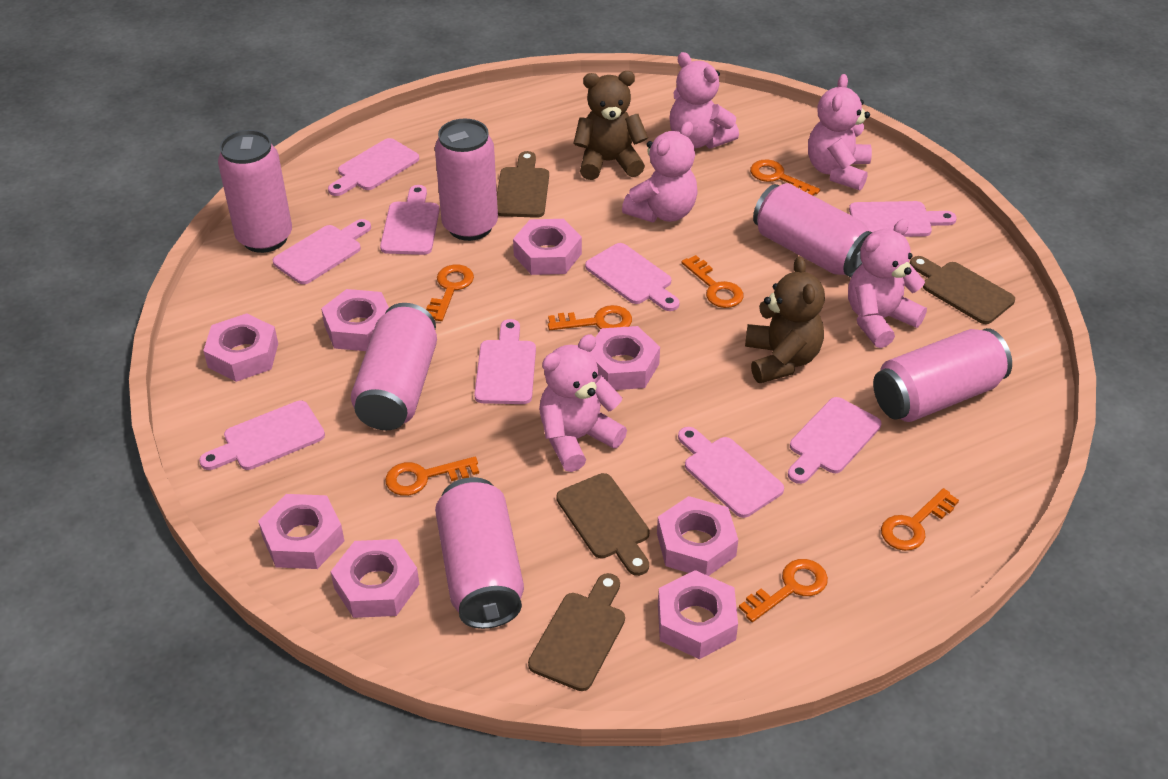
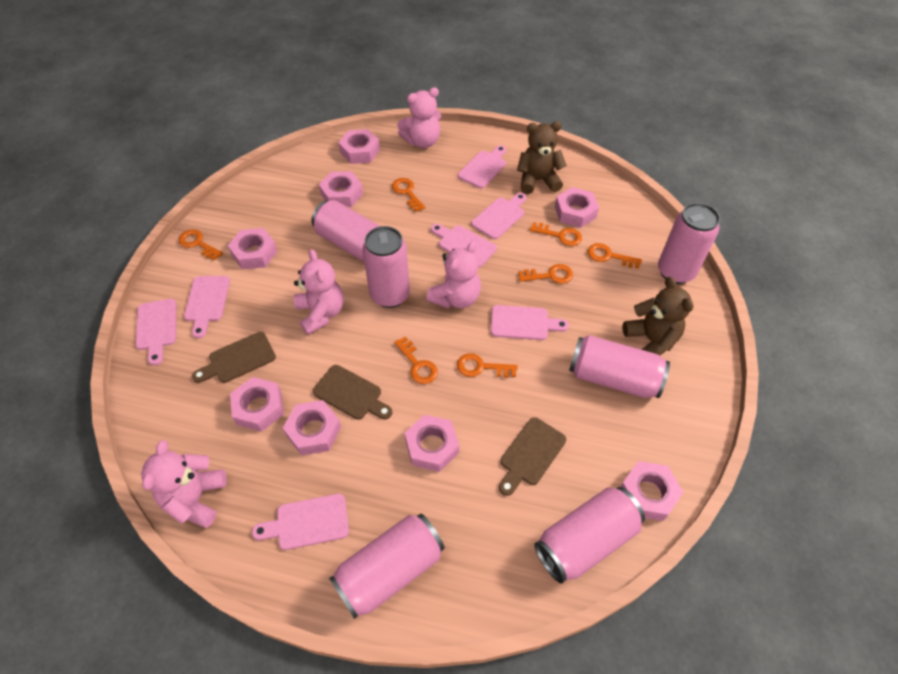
brown cutting board: 4 -> 3
pink cutting board: 9 -> 7
pink teddy bear: 5 -> 4

